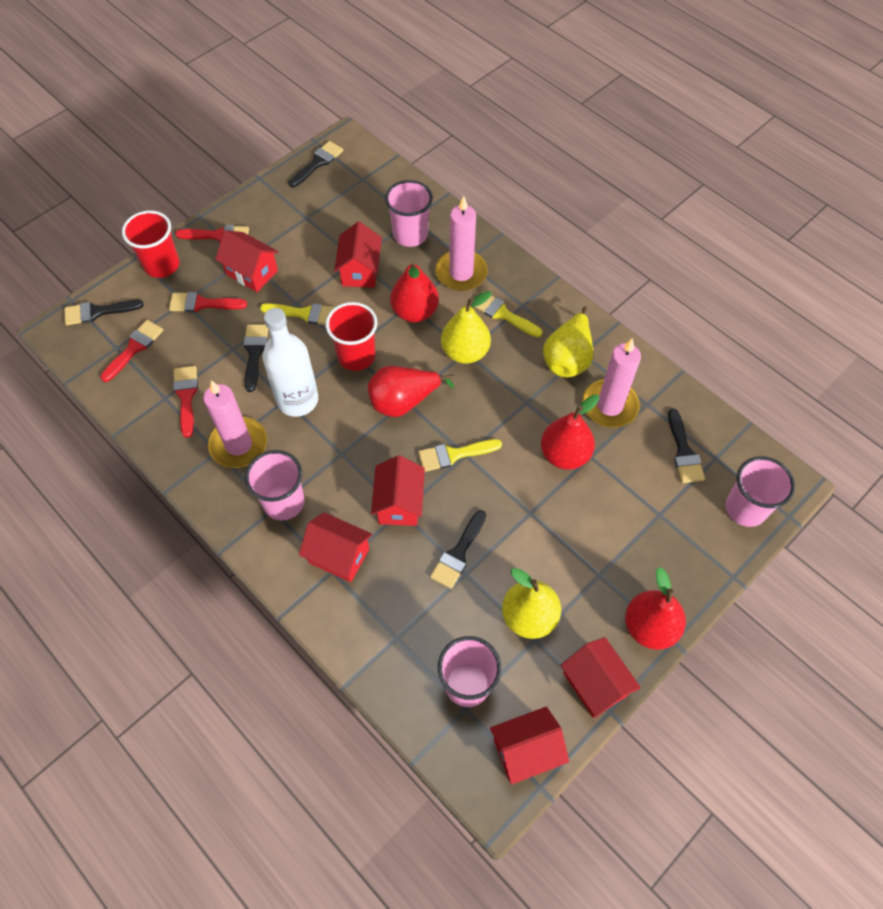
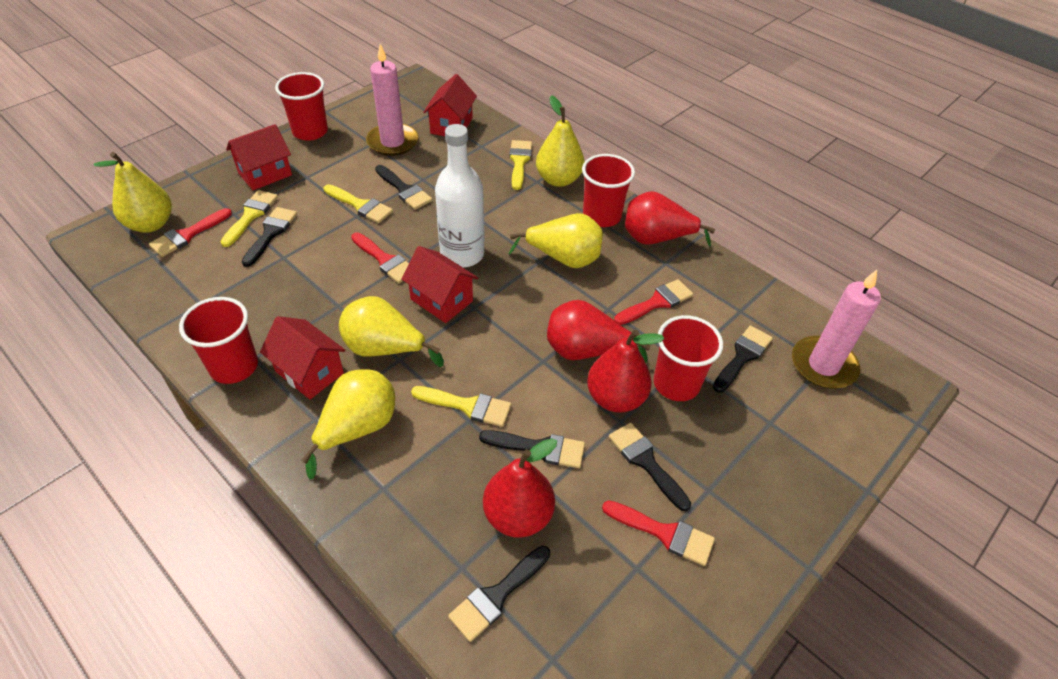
black brush: 5 -> 6
pink candle: 3 -> 2
pink cup: 4 -> 0
red cup: 2 -> 4
red house: 6 -> 4
yellow brush: 3 -> 4
yellow pear: 3 -> 5

